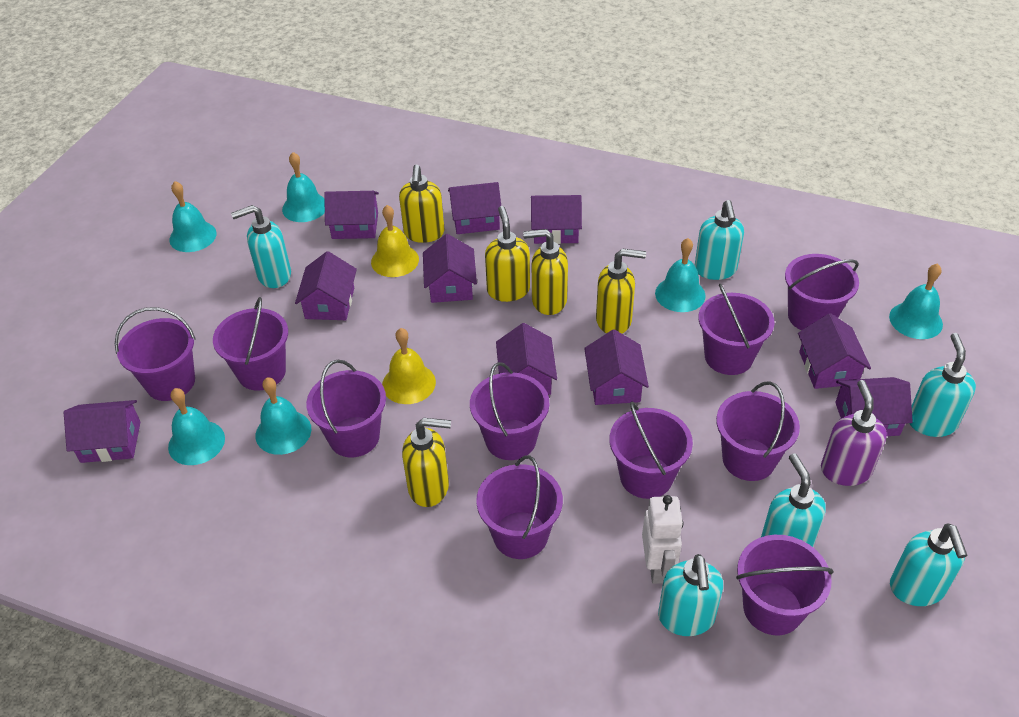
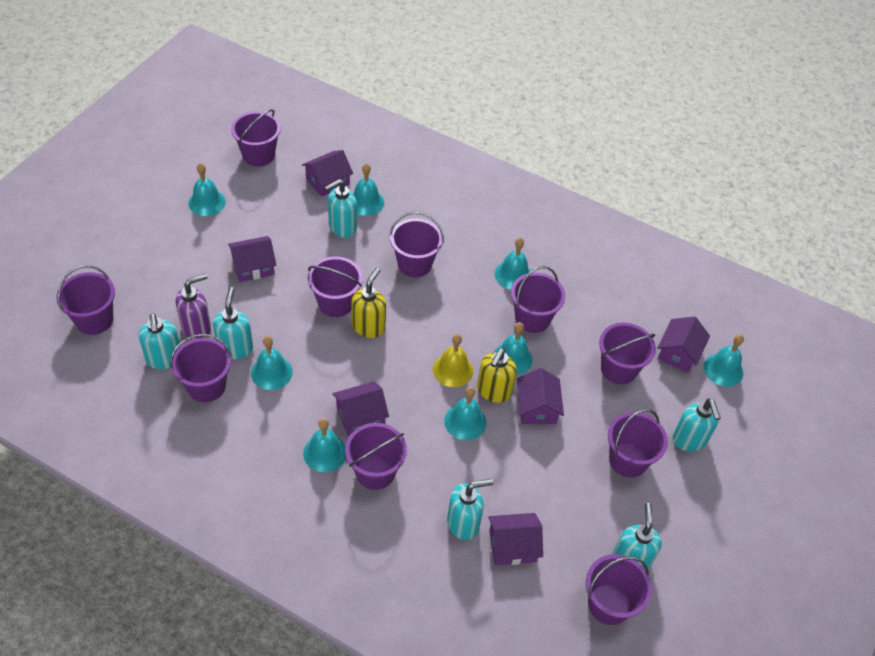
purple house: 10 -> 6
turquoise bell: 6 -> 8
white robot: 1 -> 0
yellow bell: 2 -> 1
yellow soap dispenser: 5 -> 2

